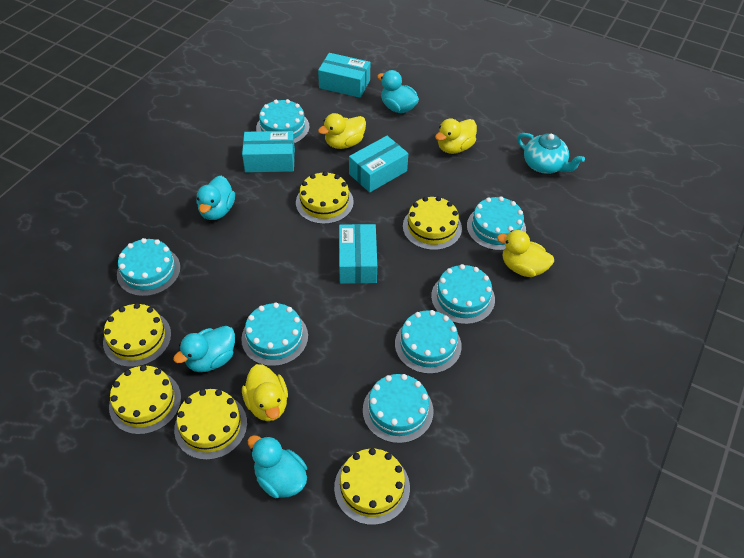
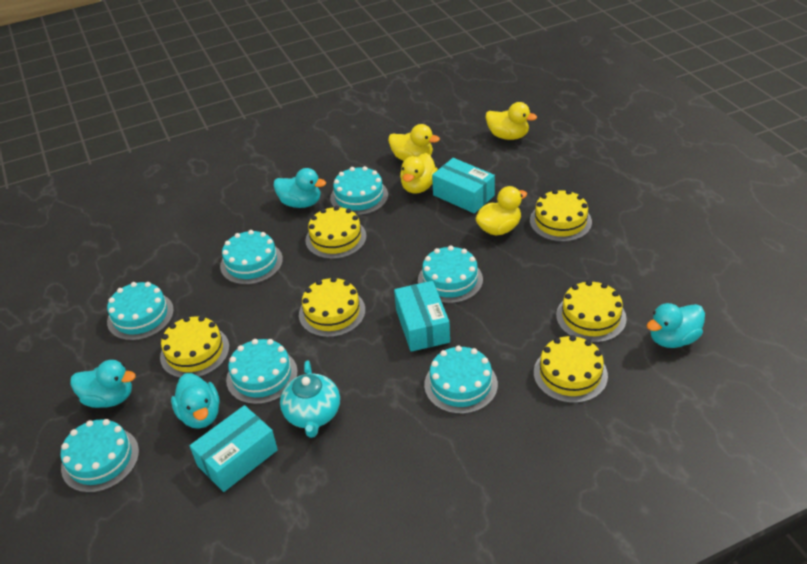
turquoise box: 4 -> 3

